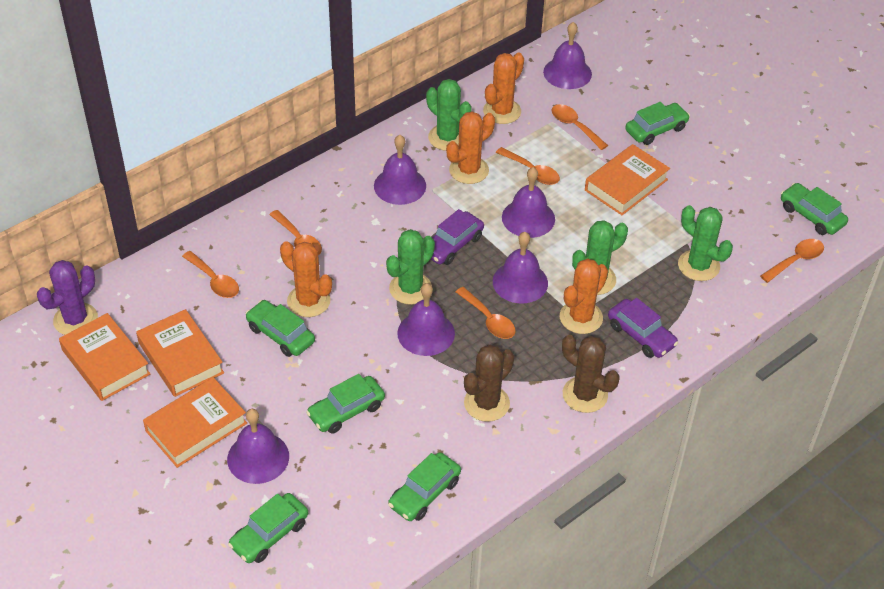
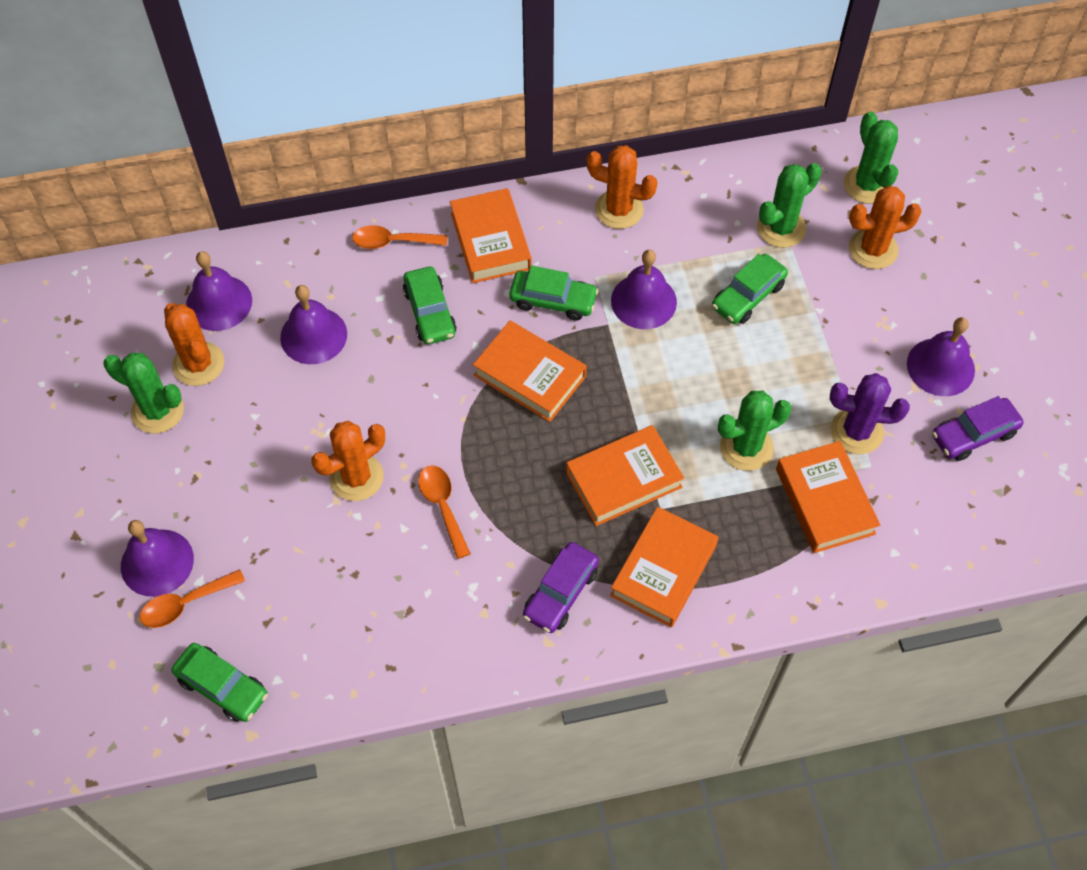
brown cactus: 2 -> 0
green car: 6 -> 4
orange book: 4 -> 5
orange spoon: 6 -> 3
purple bell: 6 -> 5

